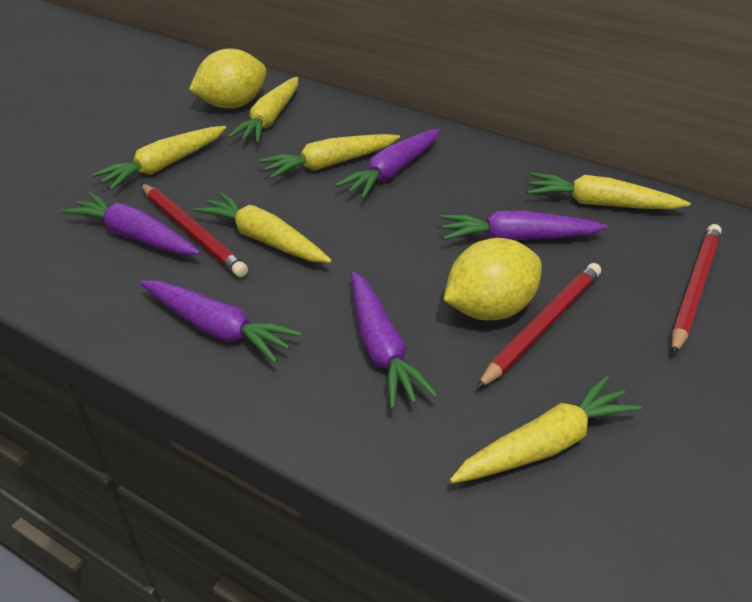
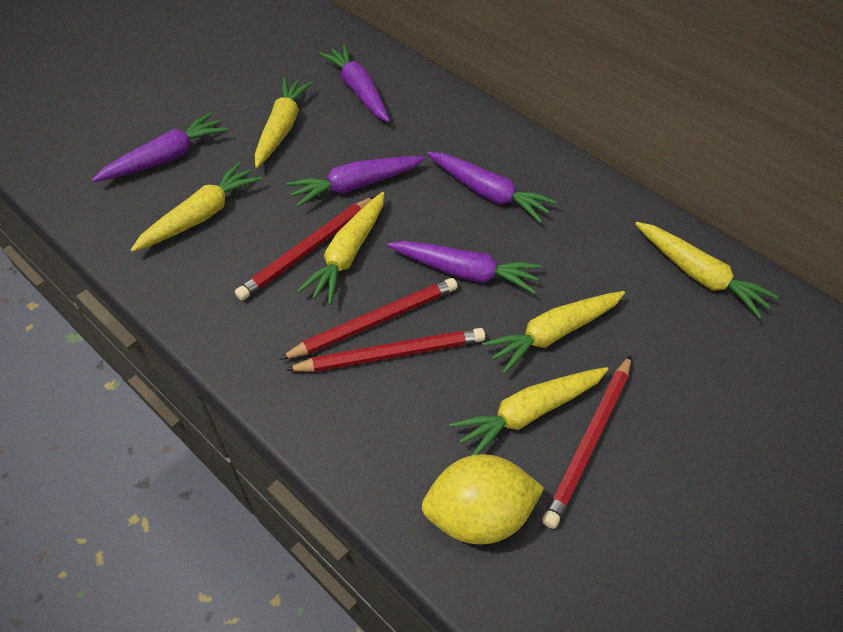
red pencil: 3 -> 4
yellow lemon: 2 -> 1

